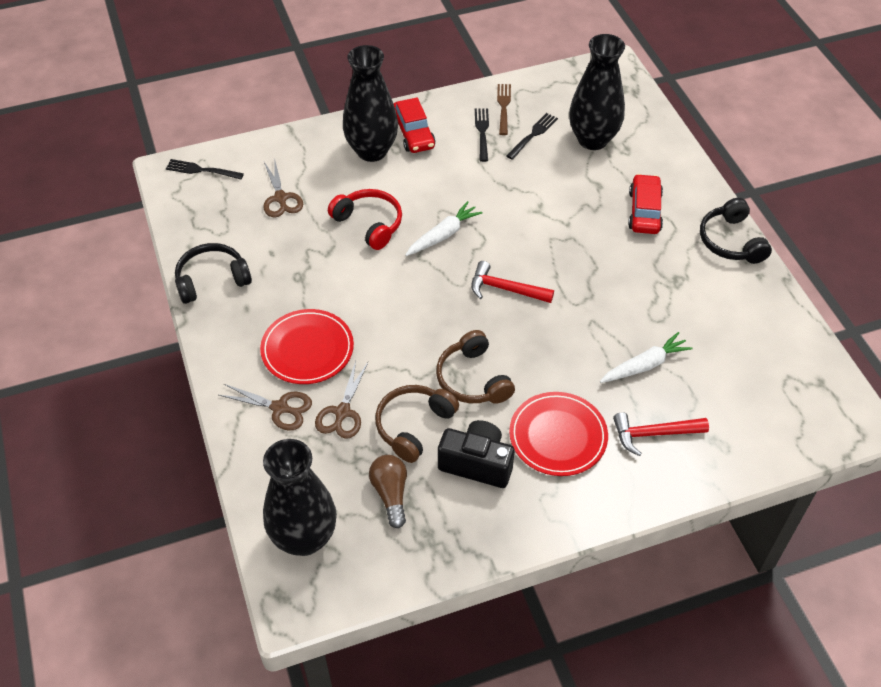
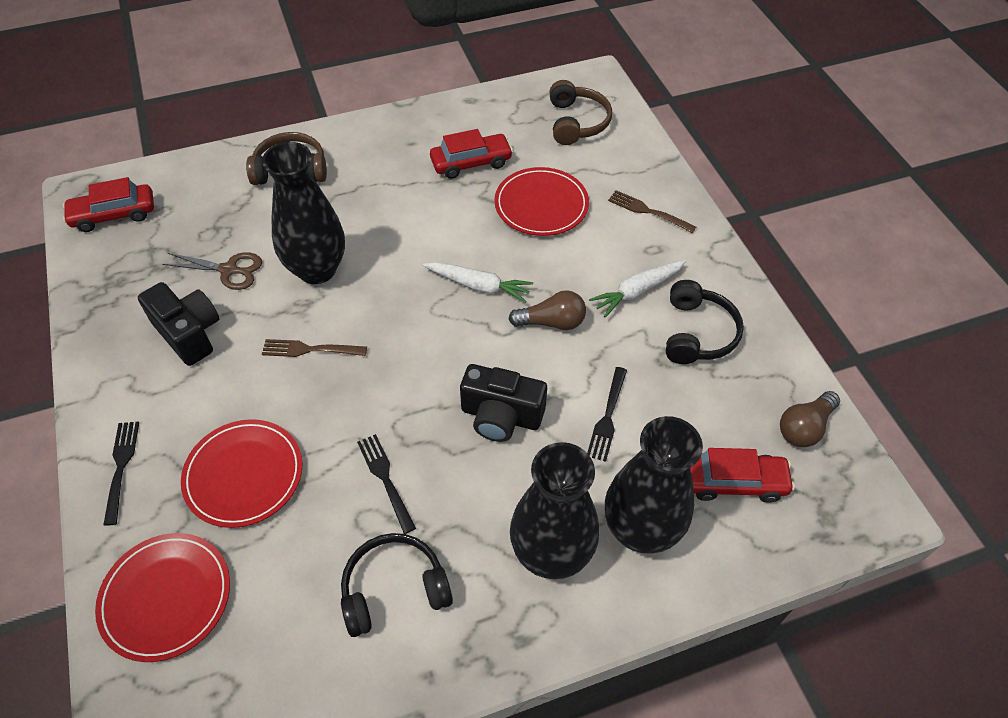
black camera: 1 -> 2
brown fork: 1 -> 2
brown light bulb: 1 -> 2
brown scissors: 3 -> 1
red car: 2 -> 3
red hammer: 2 -> 0
red headphones: 1 -> 0
red plate: 2 -> 3

